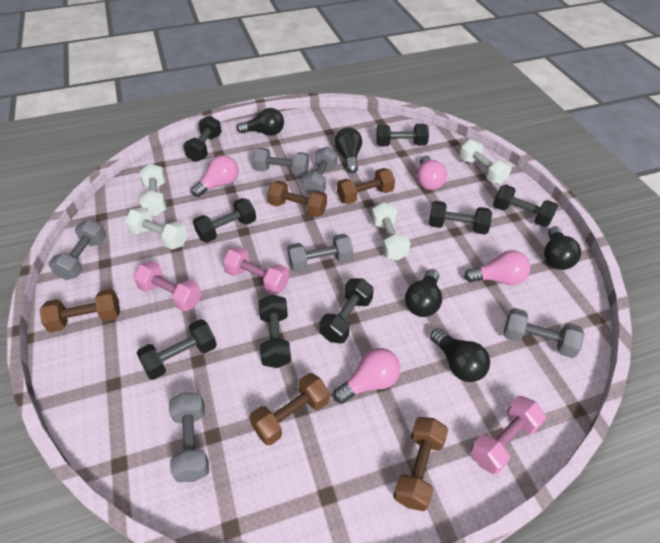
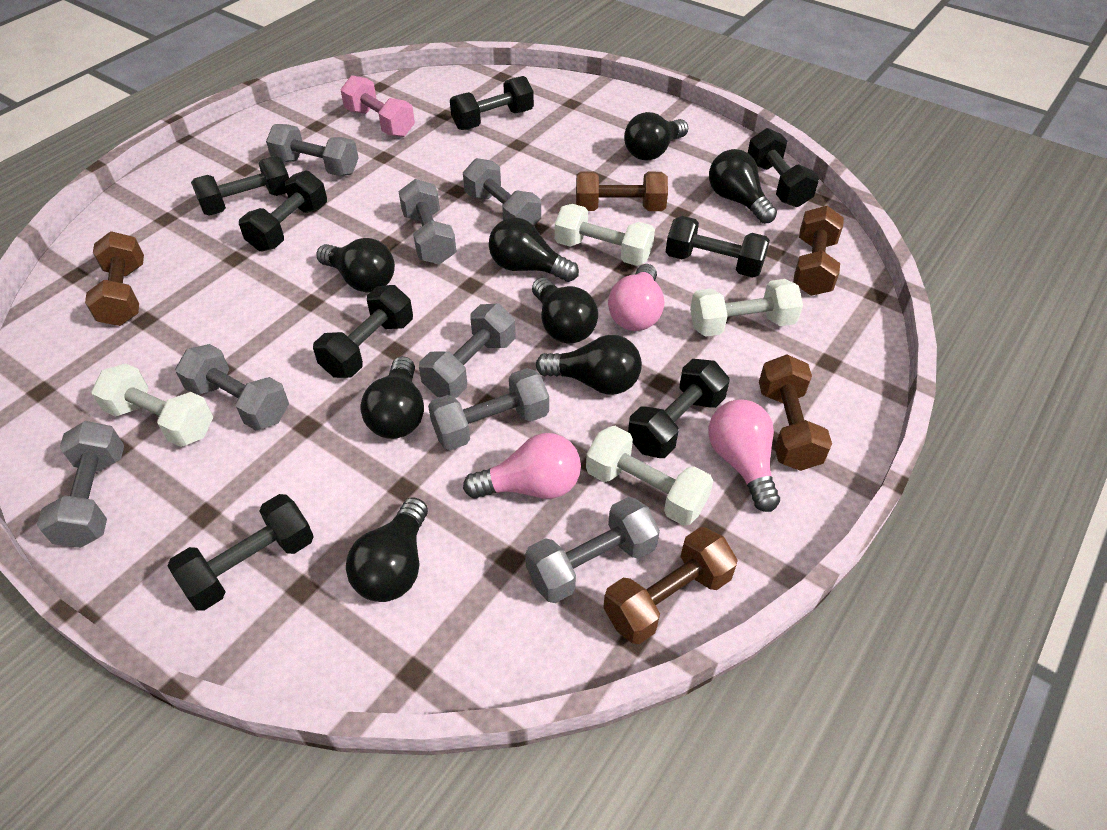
black light bulb: 5 -> 8
grey dumbbell: 6 -> 8
pink dumbbell: 3 -> 1
pink light bulb: 4 -> 3

